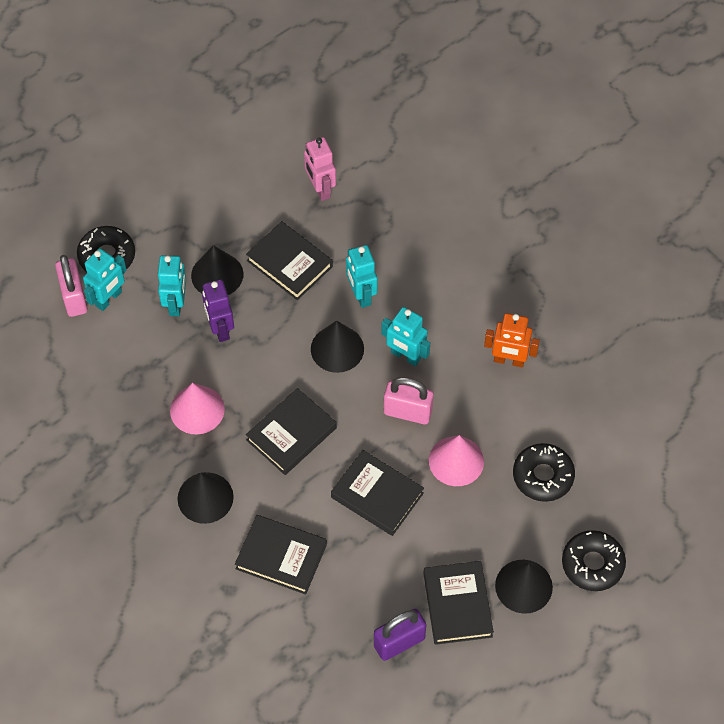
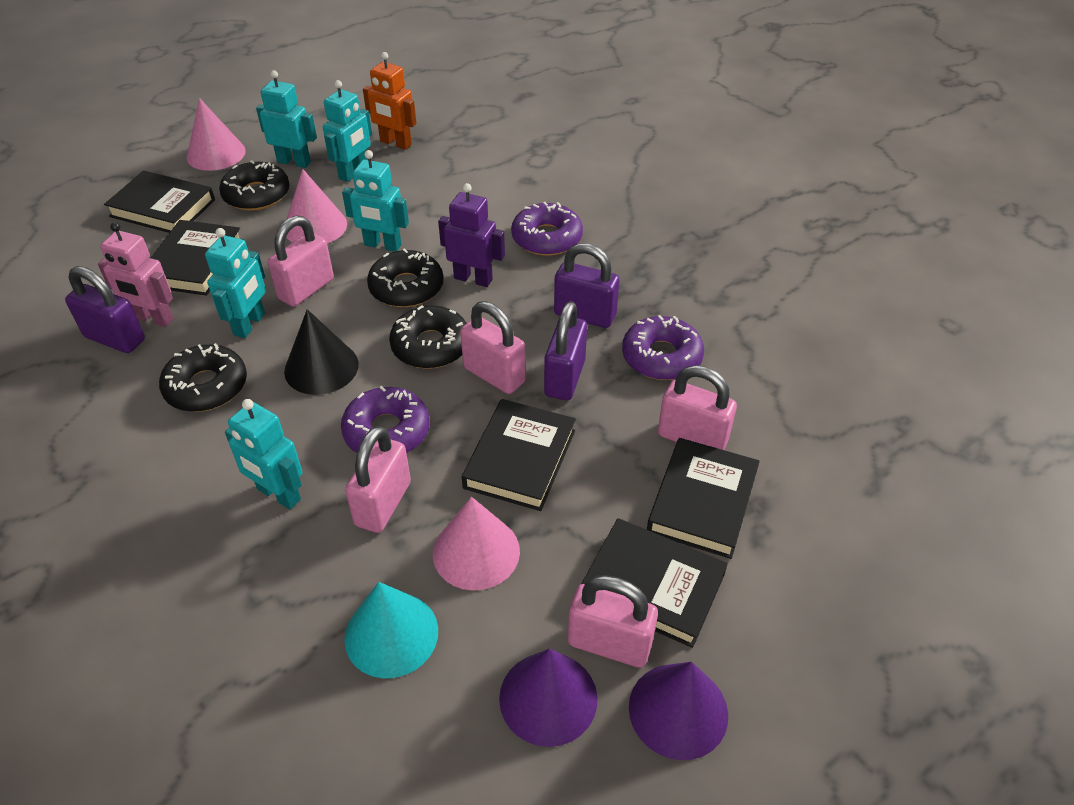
black cone: 4 -> 1
black donut: 3 -> 4
pink cone: 2 -> 3
pink padlock: 2 -> 5
purple cone: 0 -> 2
purple donut: 0 -> 3
purple padlock: 1 -> 3
turquoise cone: 0 -> 1
turquoise robot: 4 -> 5

